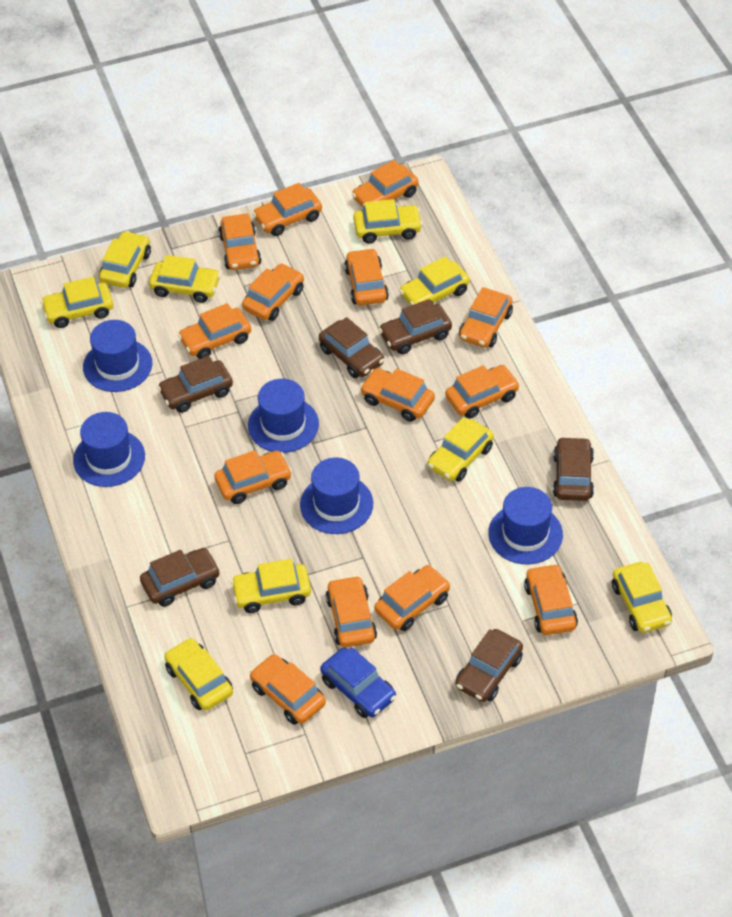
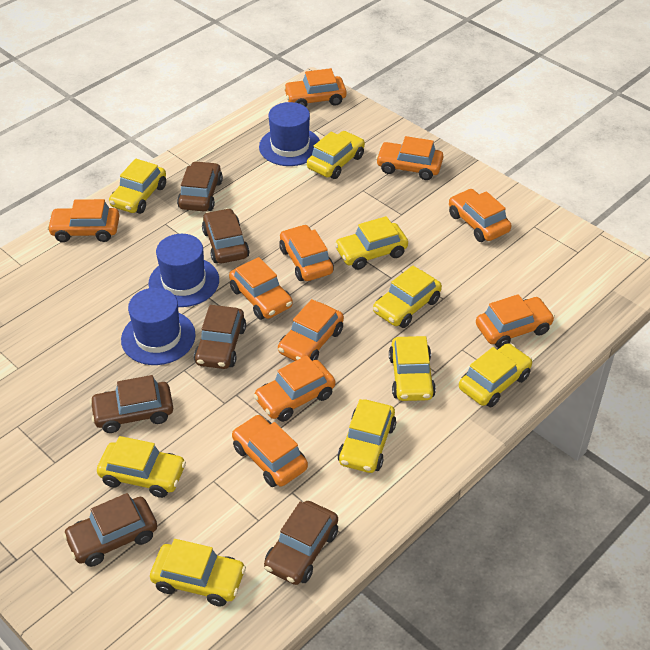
blue car: 1 -> 0
blue hat: 5 -> 3
orange car: 14 -> 10

